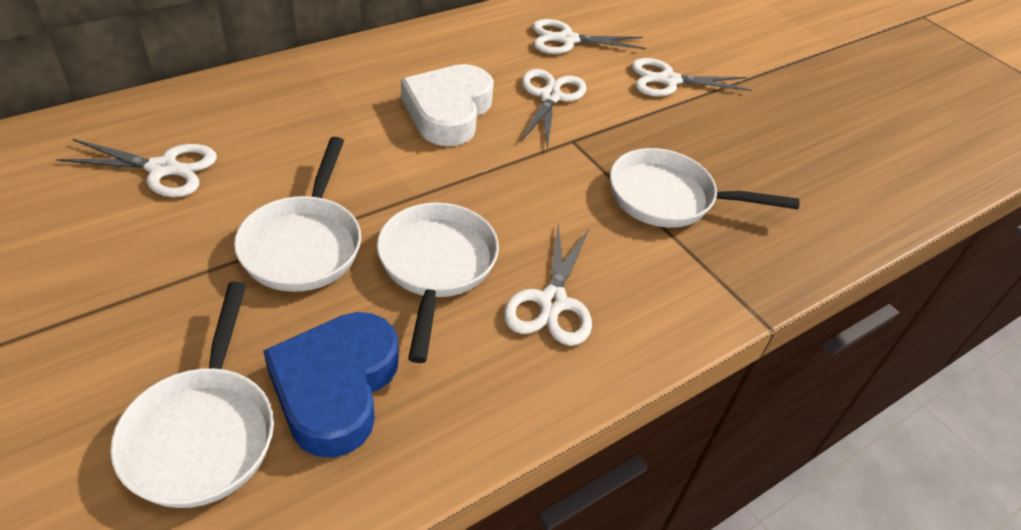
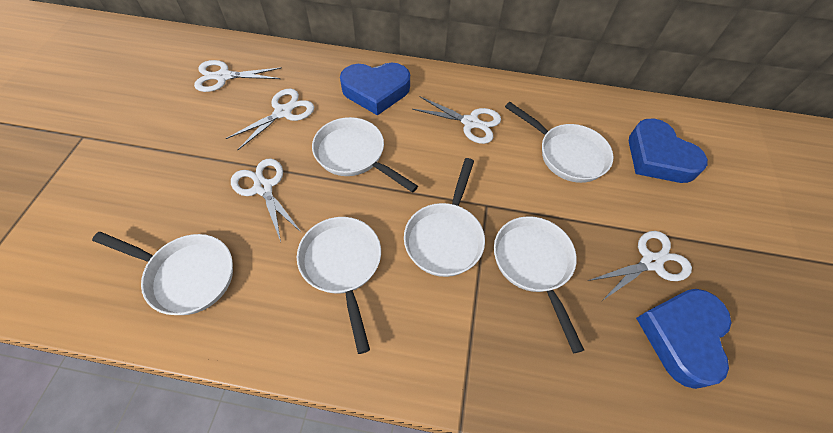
blue heart: 1 -> 3
white heart: 1 -> 0
white pan: 4 -> 6

